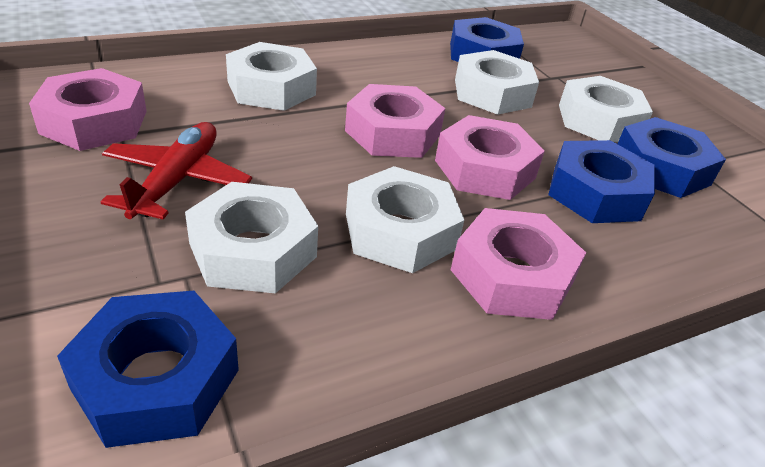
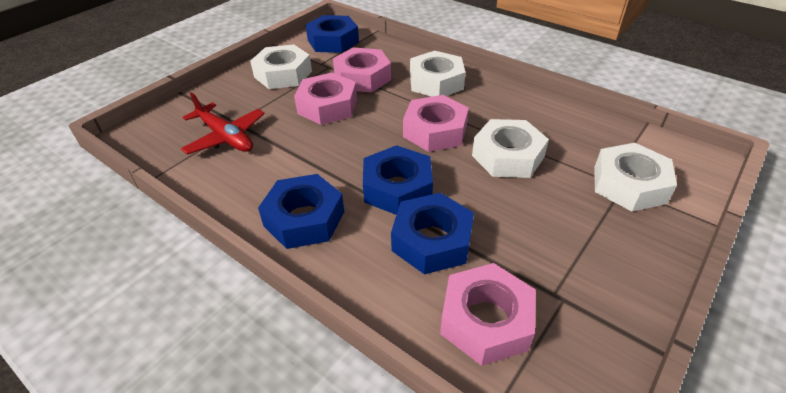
white nut: 5 -> 4

